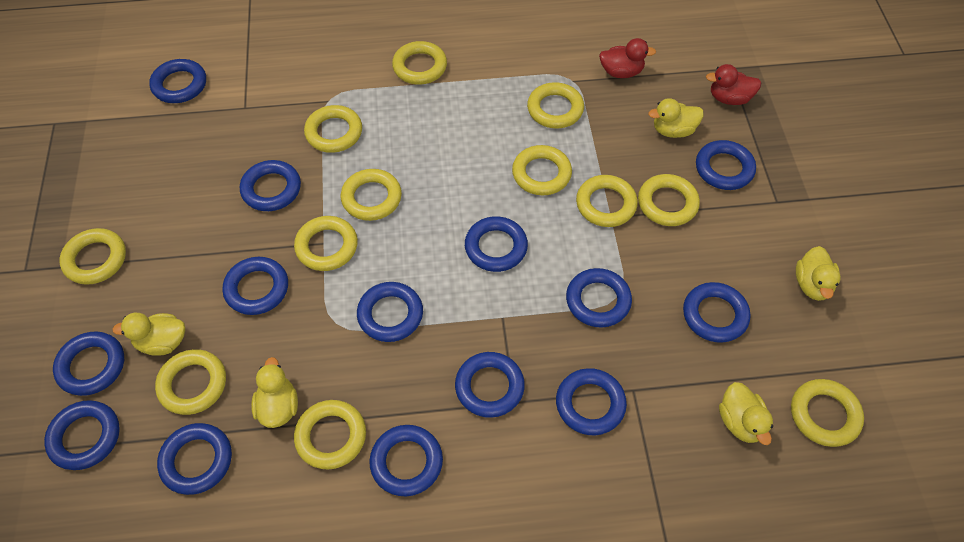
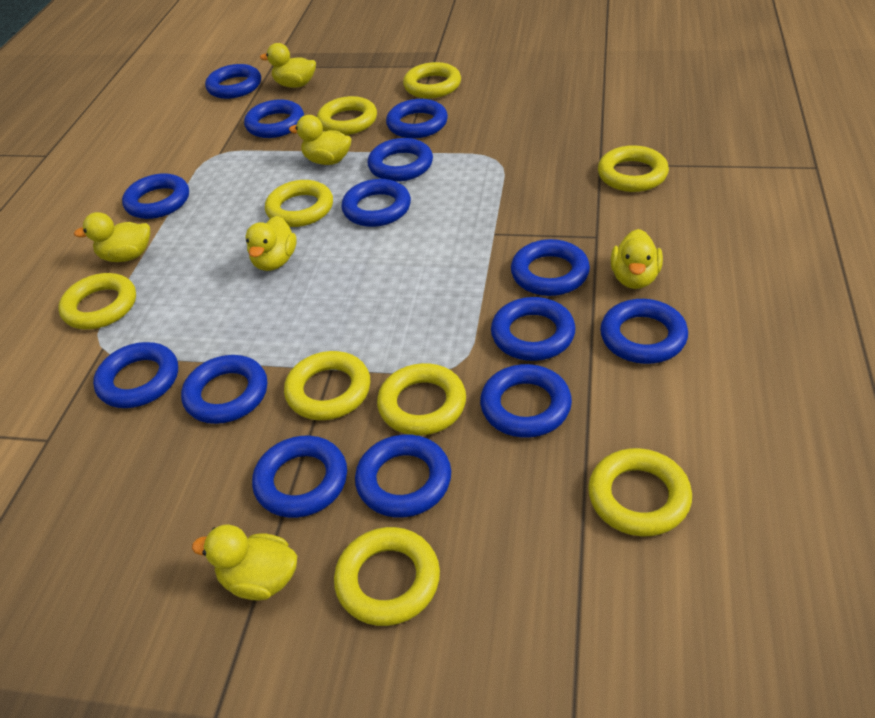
red duck: 2 -> 0
yellow duck: 5 -> 6
yellow ring: 12 -> 9

